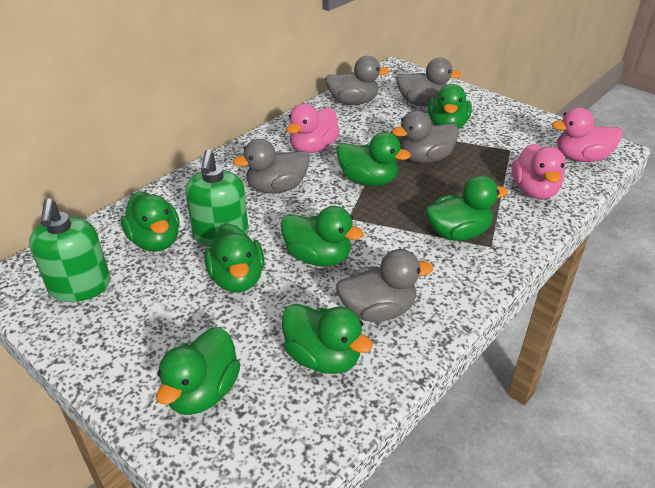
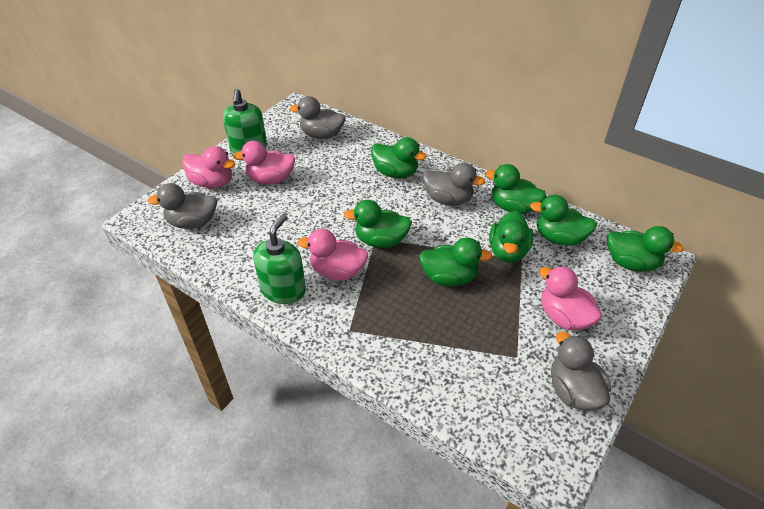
green duck: 8 -> 7
grey duck: 5 -> 4
pink duck: 3 -> 4

